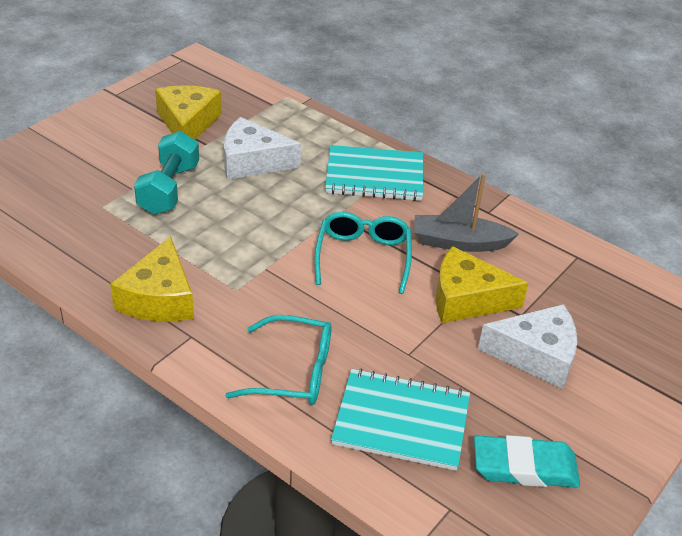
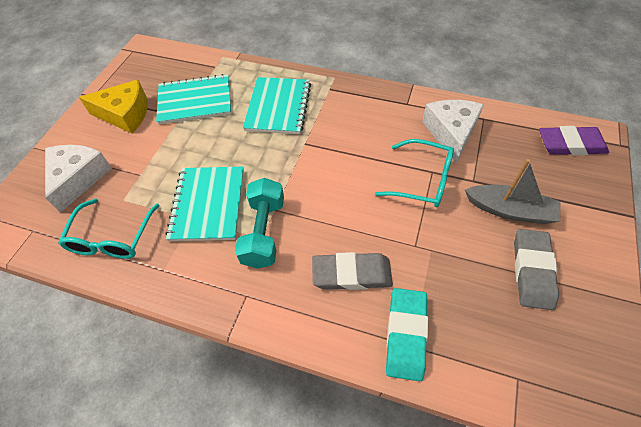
grey eraser: 0 -> 2
purple eraser: 0 -> 1
turquoise notebook: 2 -> 3
yellow cheese: 3 -> 1

